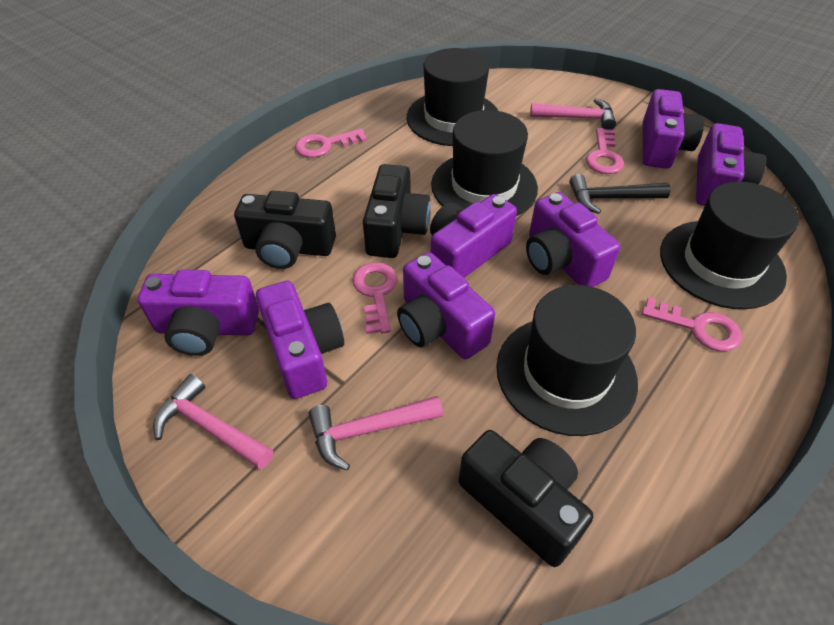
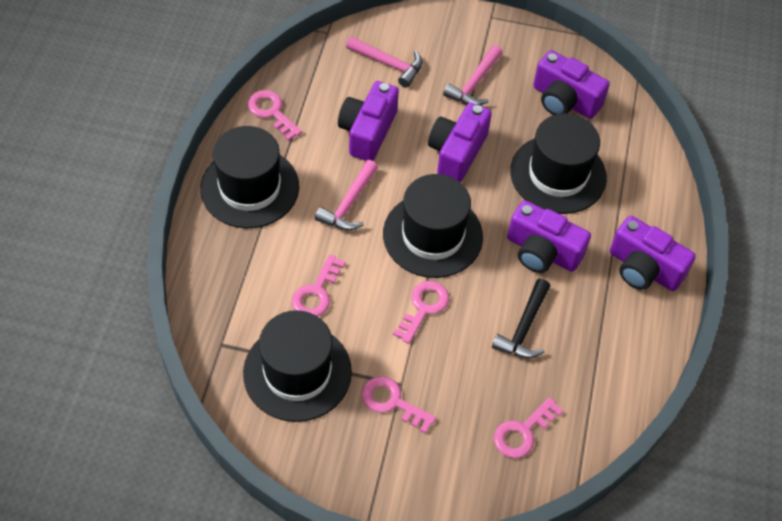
black camera: 3 -> 0
pink key: 4 -> 5
purple camera: 7 -> 5

